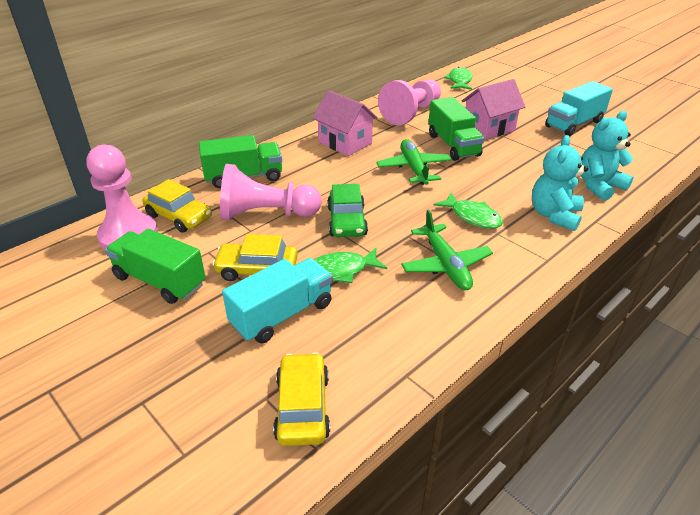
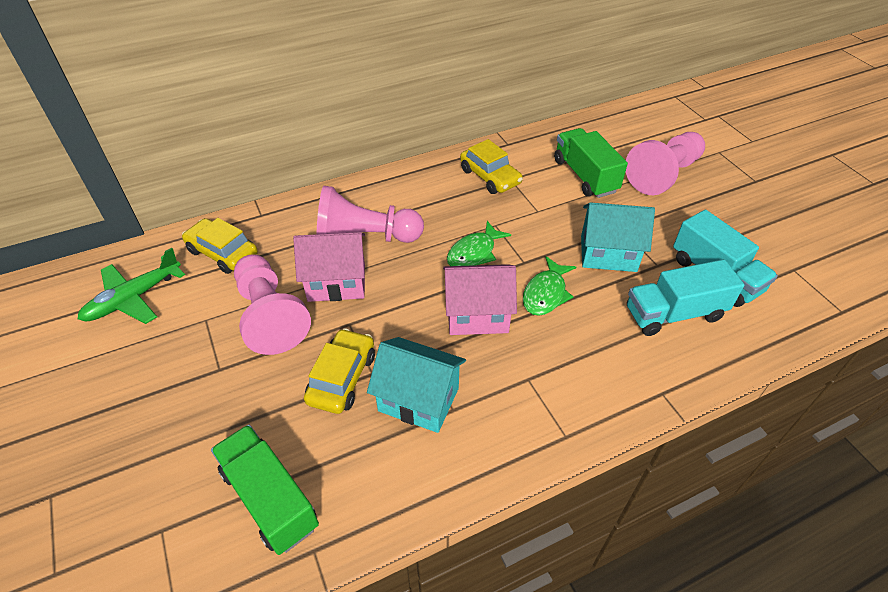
green car: 1 -> 0
green fish: 3 -> 2
green plane: 2 -> 1
green truck: 3 -> 2
turquoise house: 0 -> 2
turquoise teddy bear: 2 -> 0

